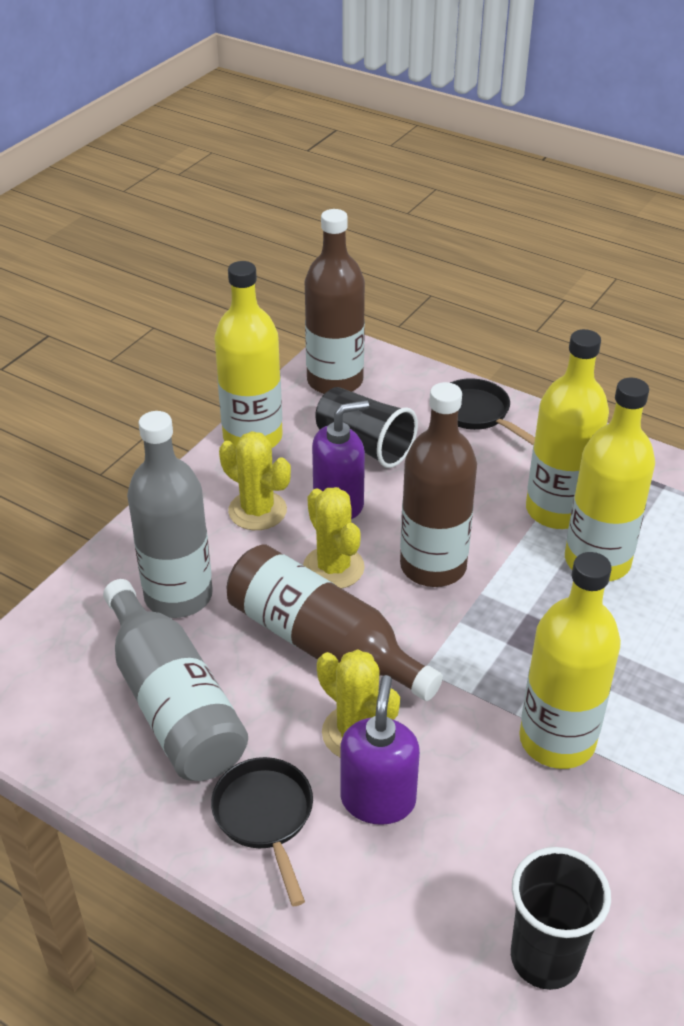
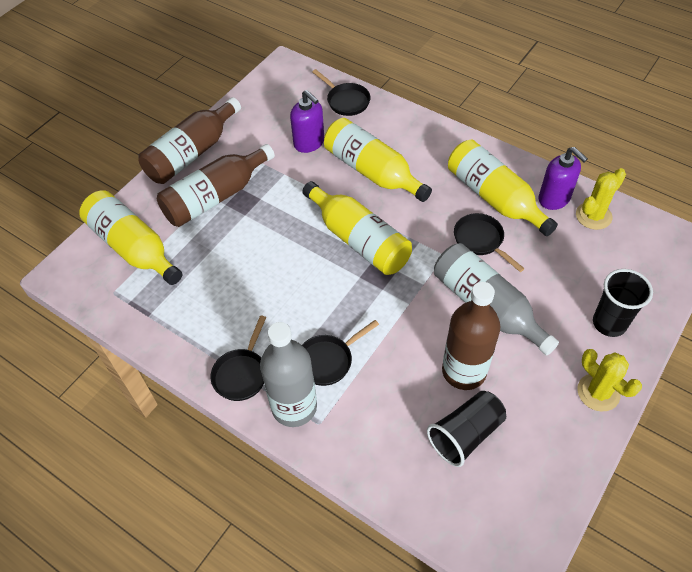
black pan: 2 -> 4
yellow cactus: 3 -> 2

